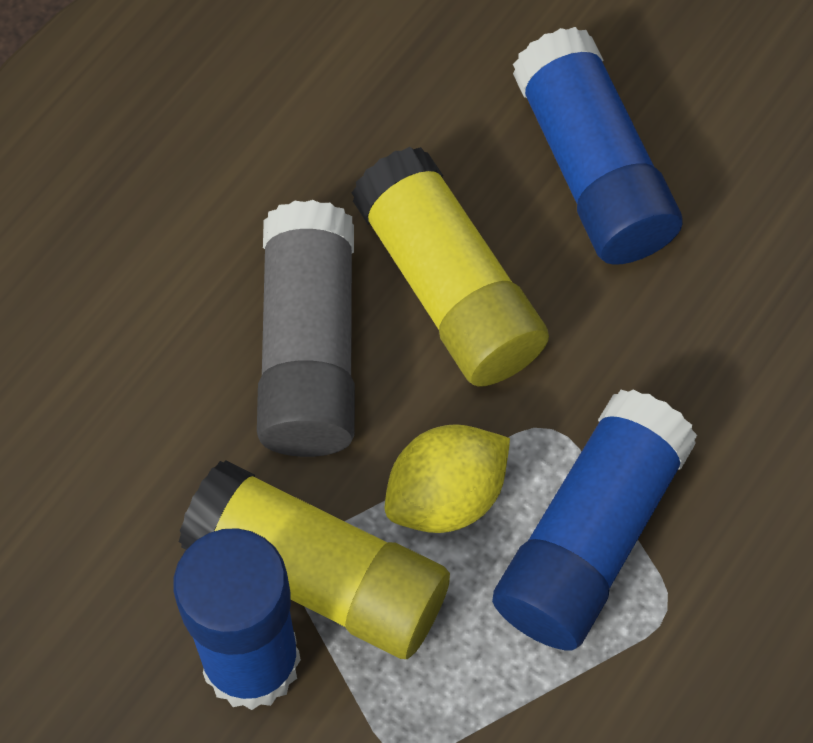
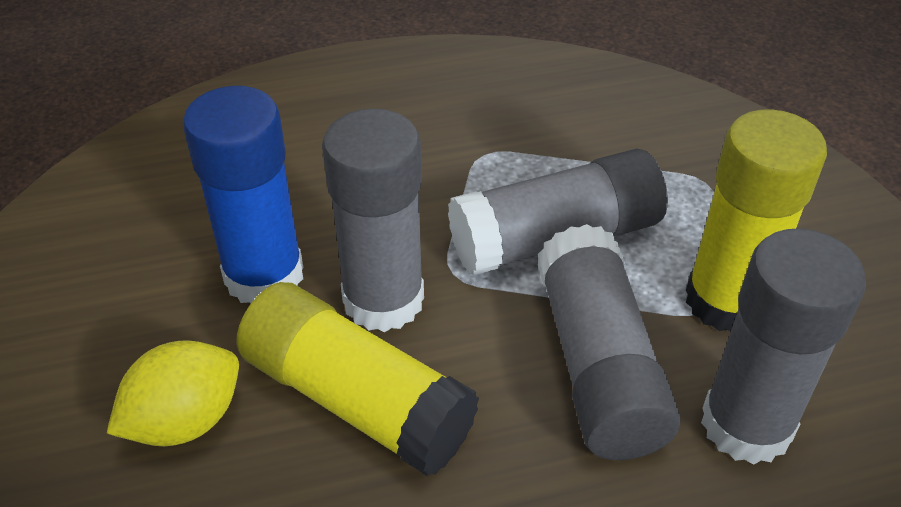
blue glue stick: 3 -> 1
grey glue stick: 1 -> 4

